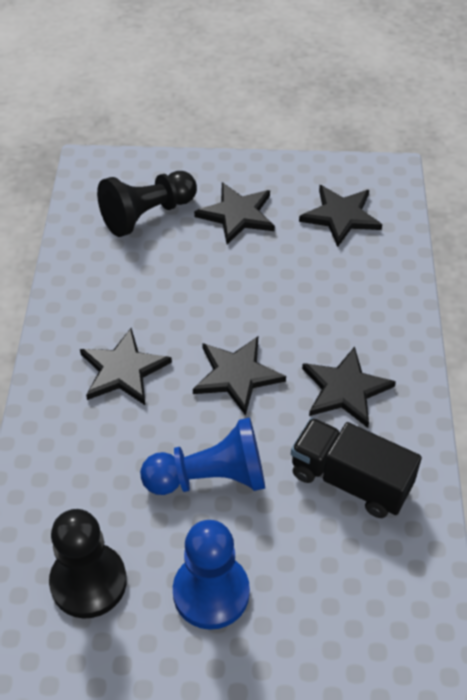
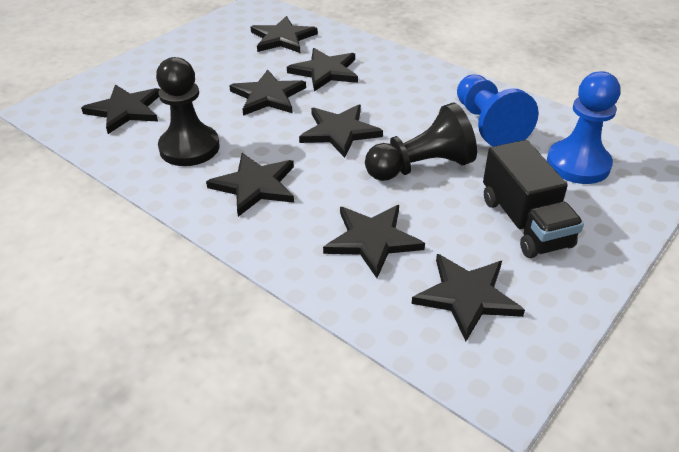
black star: 5 -> 8

